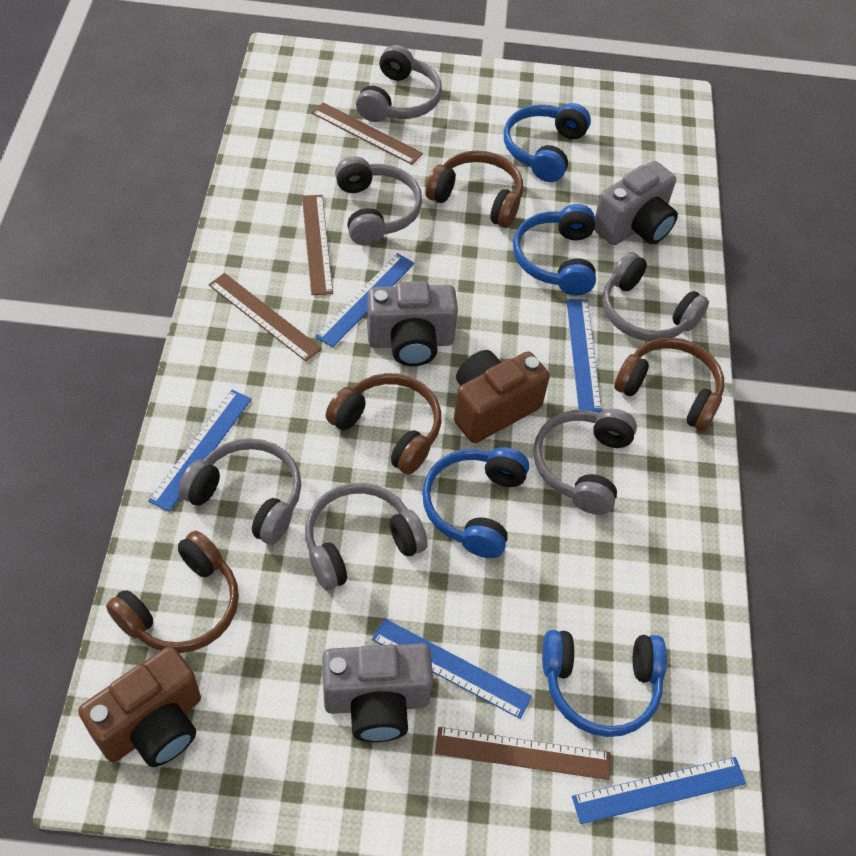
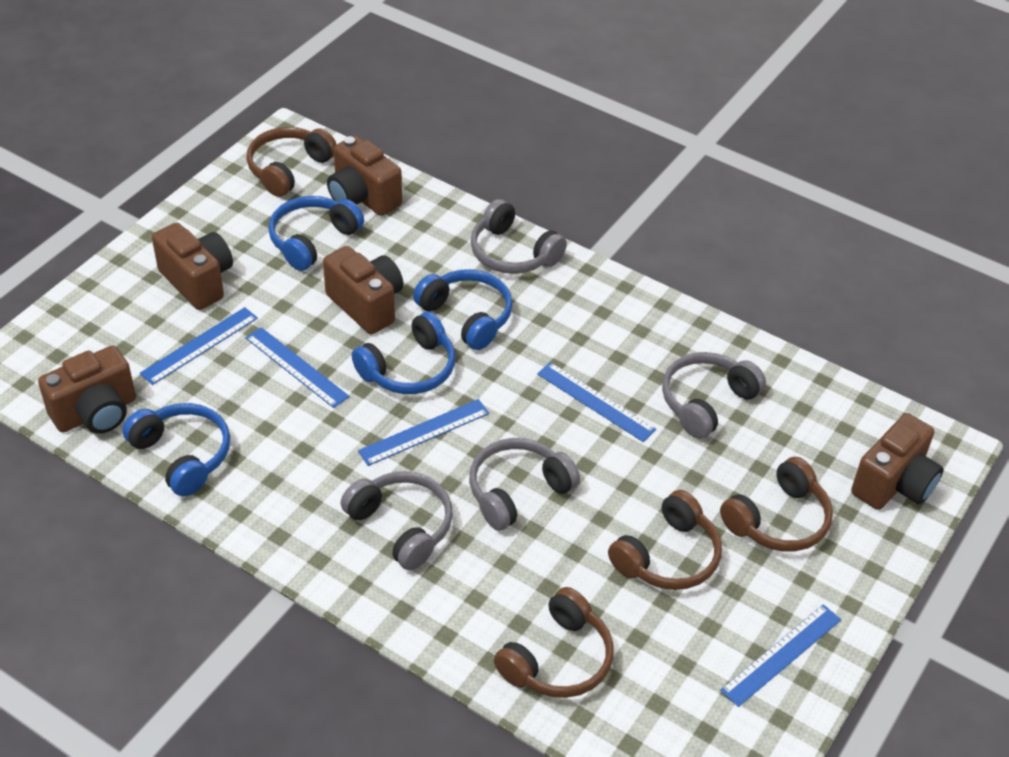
brown camera: 2 -> 5
brown ruler: 4 -> 0
grey camera: 3 -> 0
grey headphones: 6 -> 4

